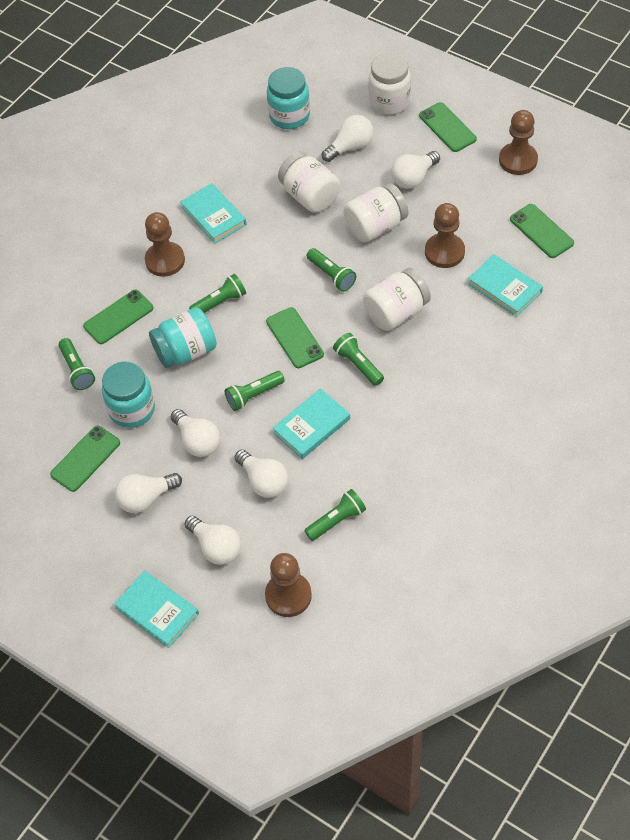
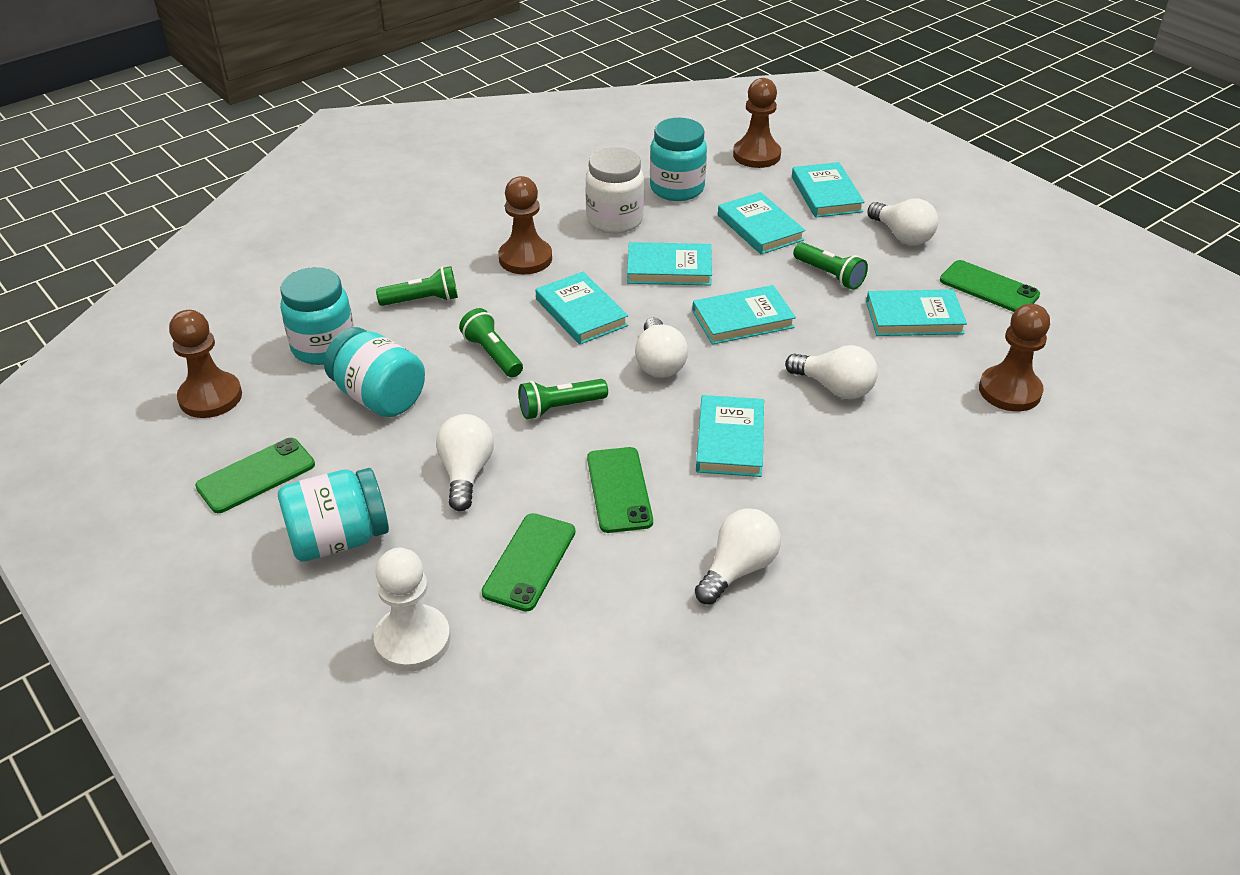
green flashlight: 6 -> 4
green phone: 5 -> 4
turquoise book: 4 -> 7
turquoise jar: 3 -> 4
white jar: 4 -> 1
white light bulb: 6 -> 5
white pawn: 0 -> 1

